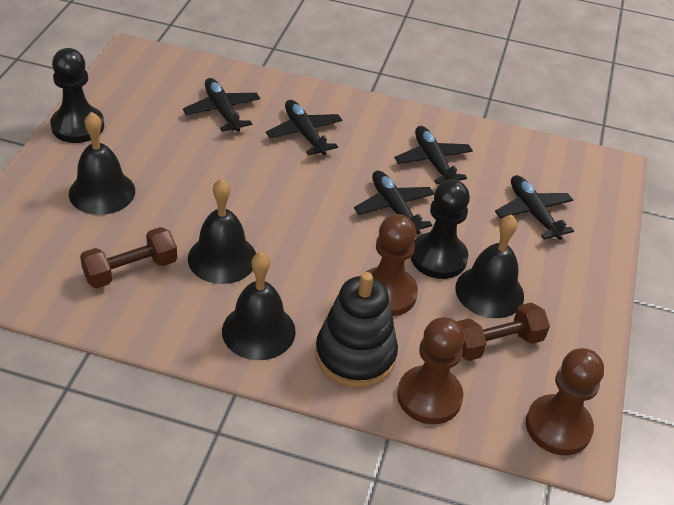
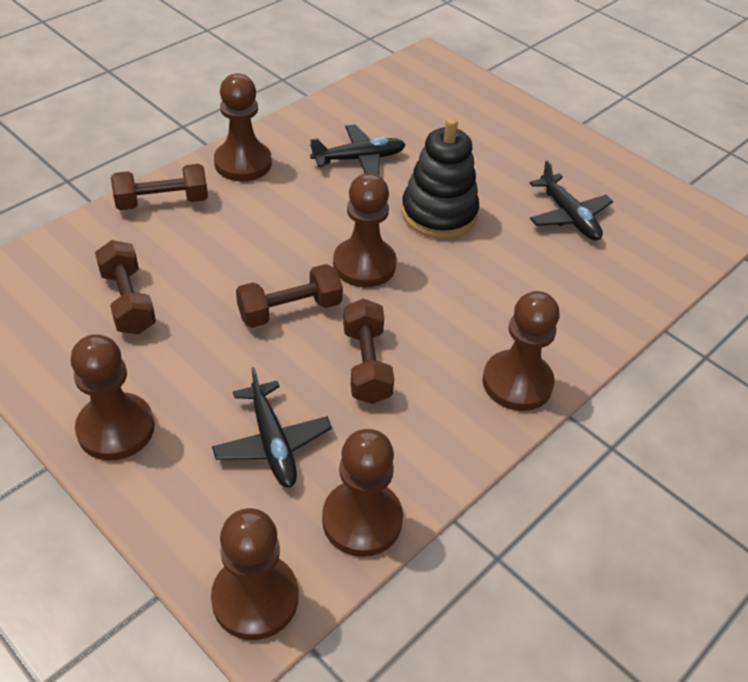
black bell: 4 -> 0
black pawn: 2 -> 0
black plane: 5 -> 3
brown dumbbell: 2 -> 4
brown pawn: 3 -> 6

